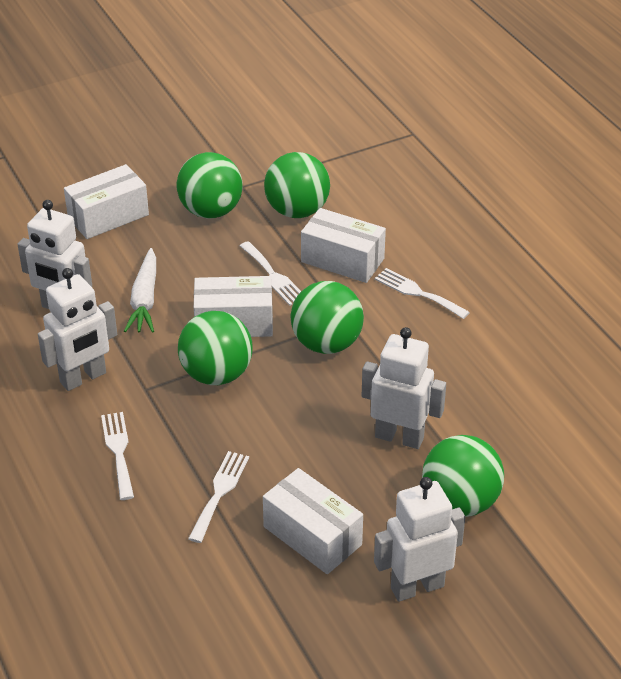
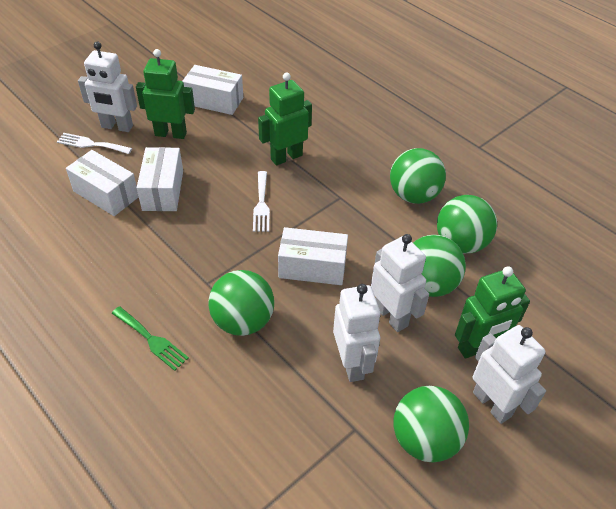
green fork: 0 -> 1
green robot: 0 -> 3
white carrot: 1 -> 0
white fork: 4 -> 2

